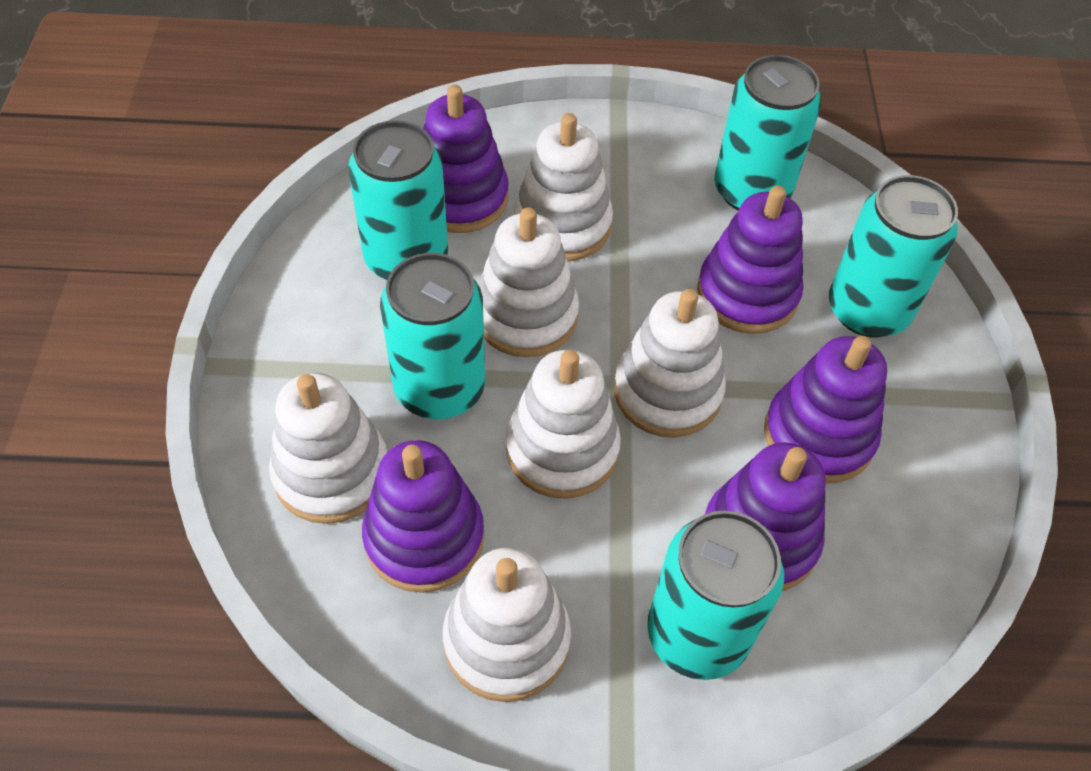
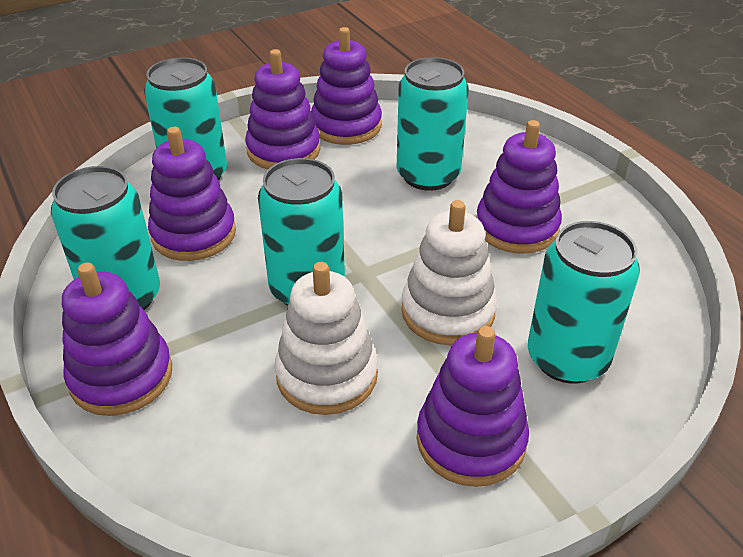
purple stacking toy: 5 -> 6
white stacking toy: 6 -> 2

